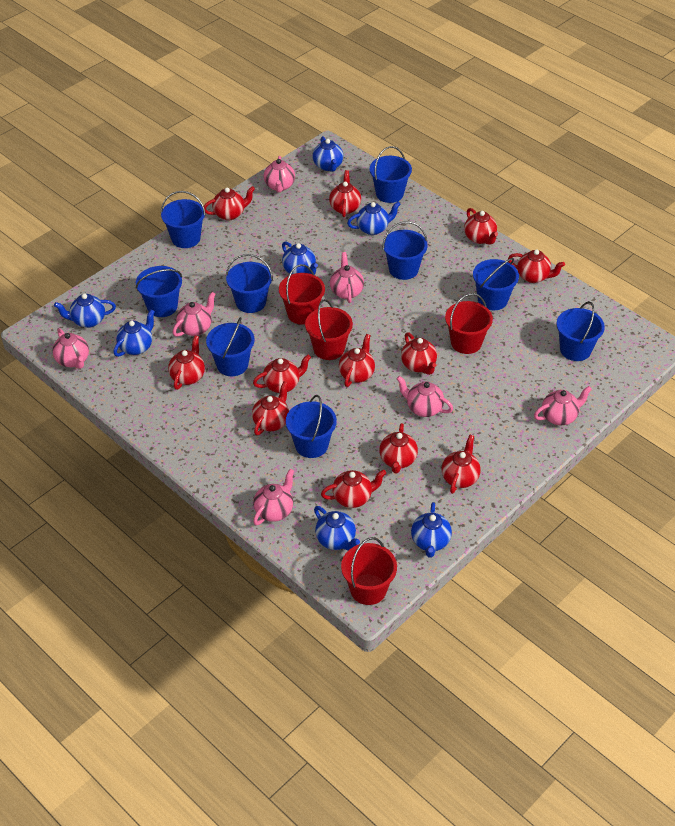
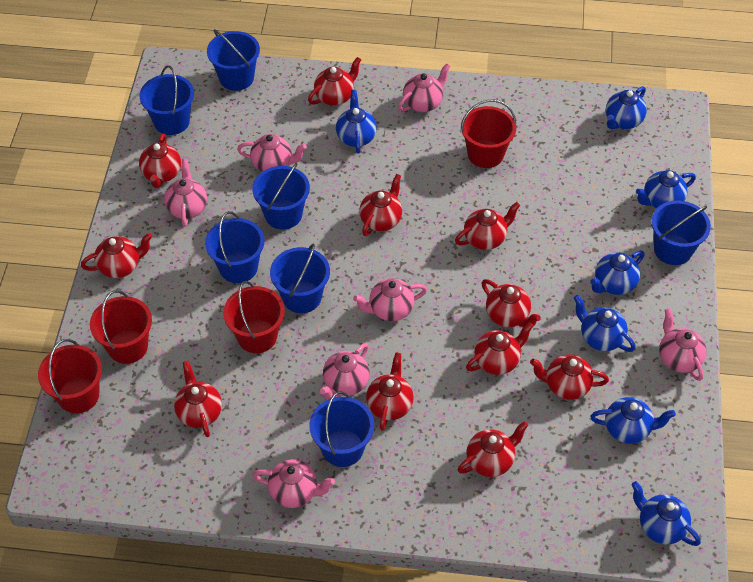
blue bucket: 9 -> 7
red teapot: 12 -> 11

